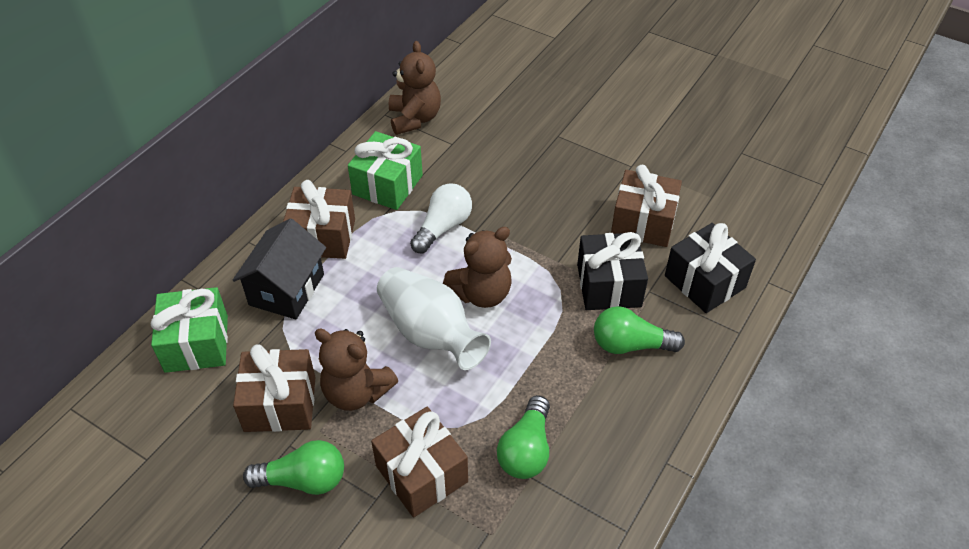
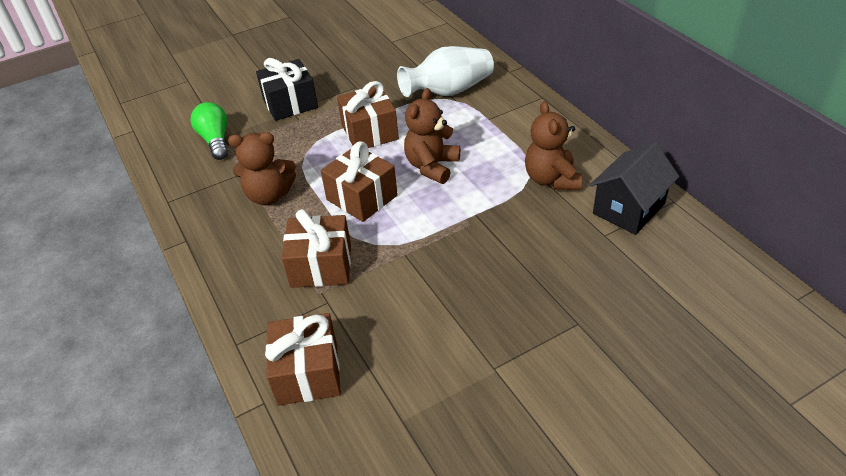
black gift: 2 -> 1
green gift: 2 -> 0
green light bulb: 3 -> 1
white light bulb: 1 -> 0

